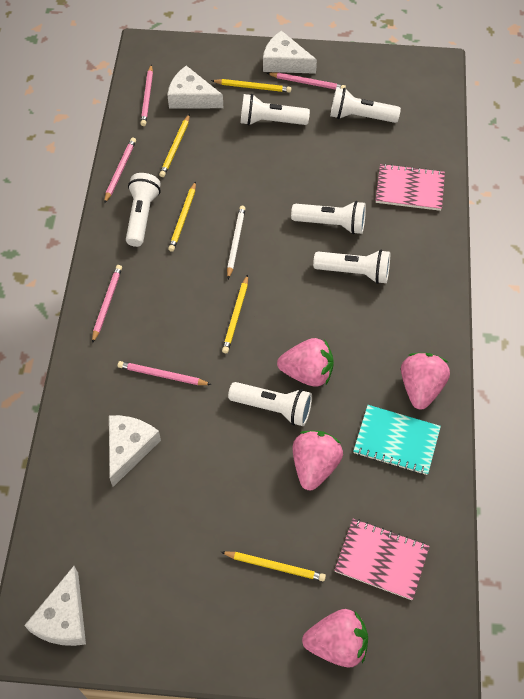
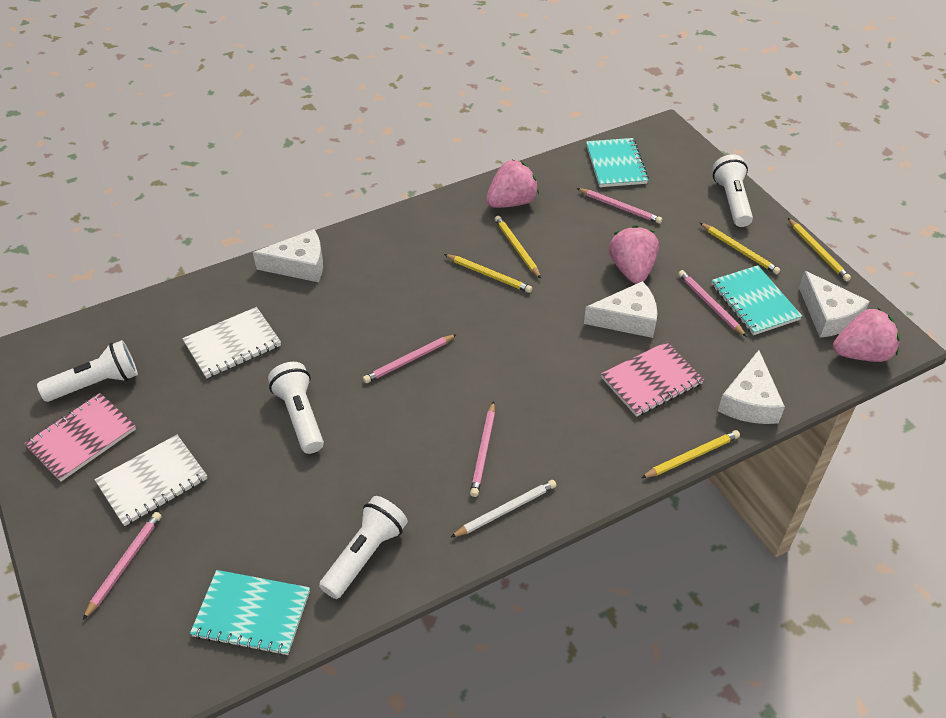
pink strawberry: 4 -> 3
turquoise notebook: 1 -> 3
white flashlight: 6 -> 4
white notebook: 0 -> 2

